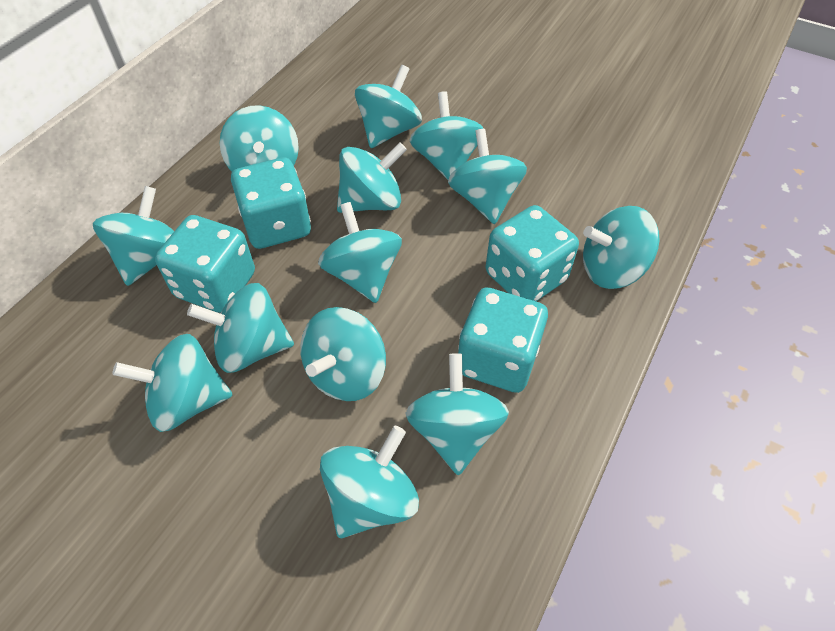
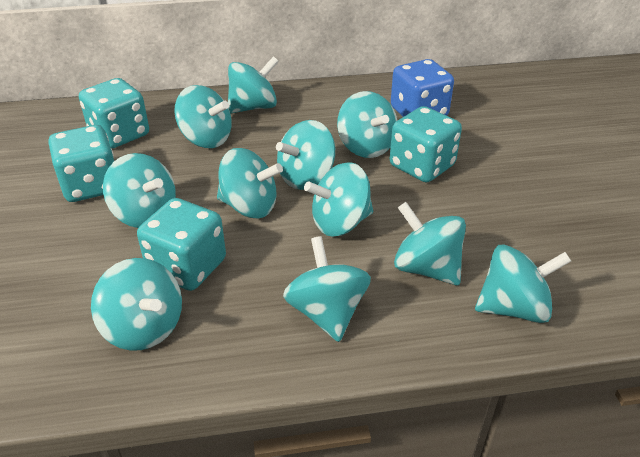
blue dice: 0 -> 1
turquoise spinning top: 13 -> 11

